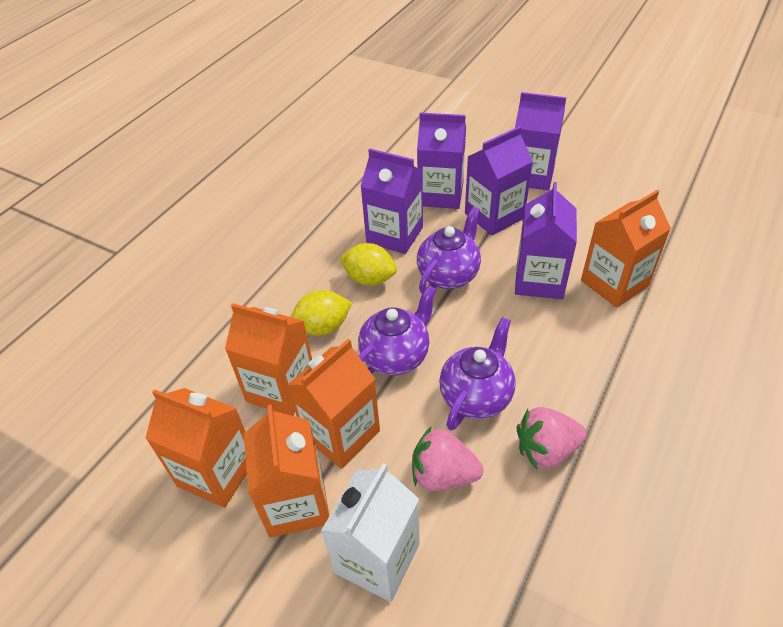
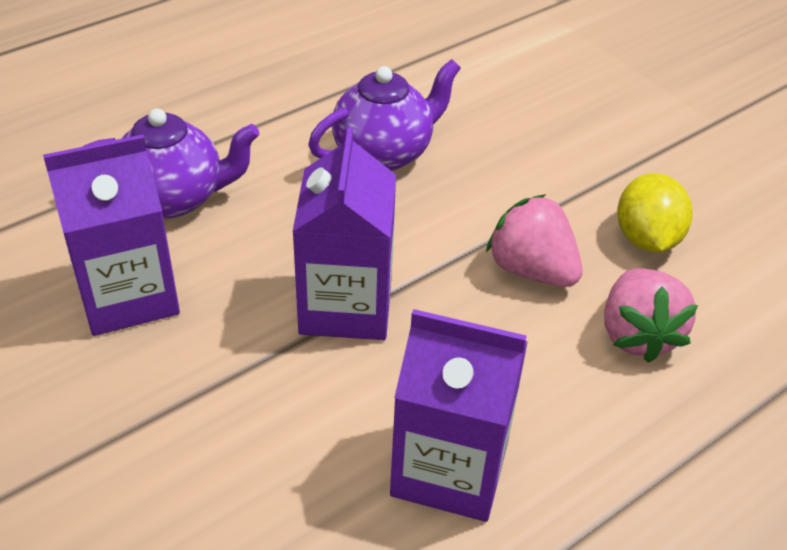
orange carton: 5 -> 0
purple carton: 5 -> 3
purple teapot: 3 -> 2
white carton: 1 -> 0
yellow lemon: 2 -> 1

